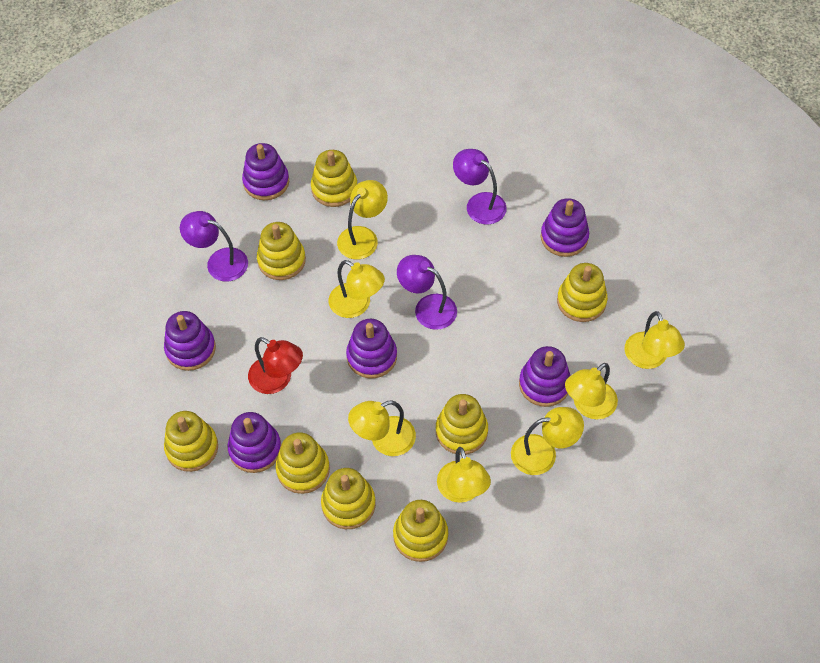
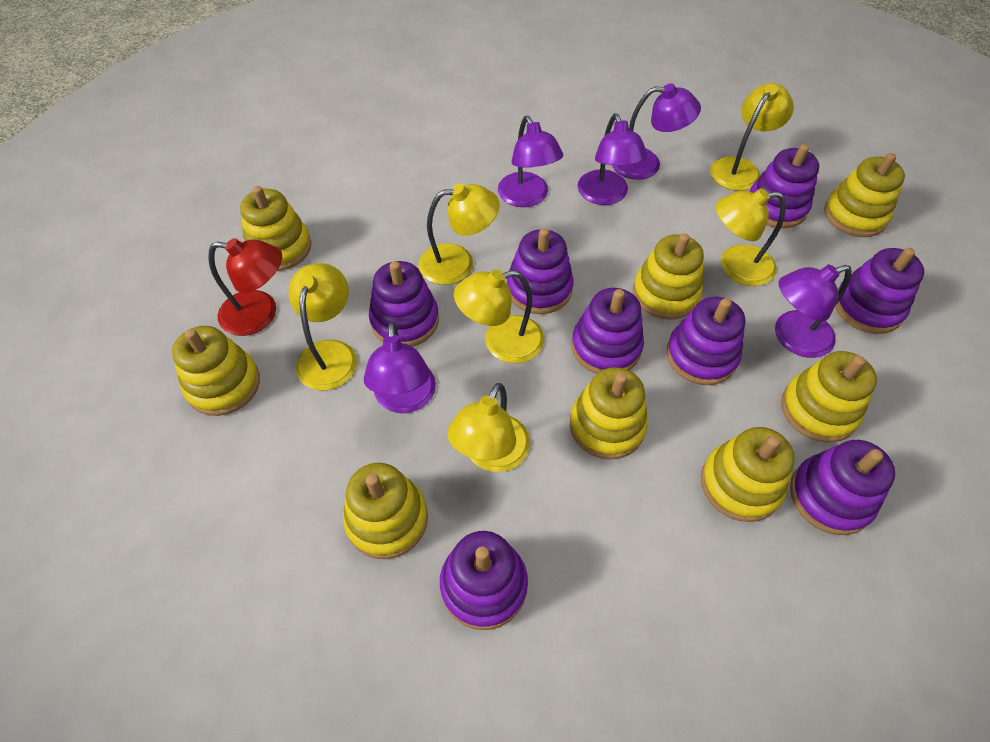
purple lamp: 3 -> 5
purple stacking toy: 6 -> 8
yellow lamp: 7 -> 6

